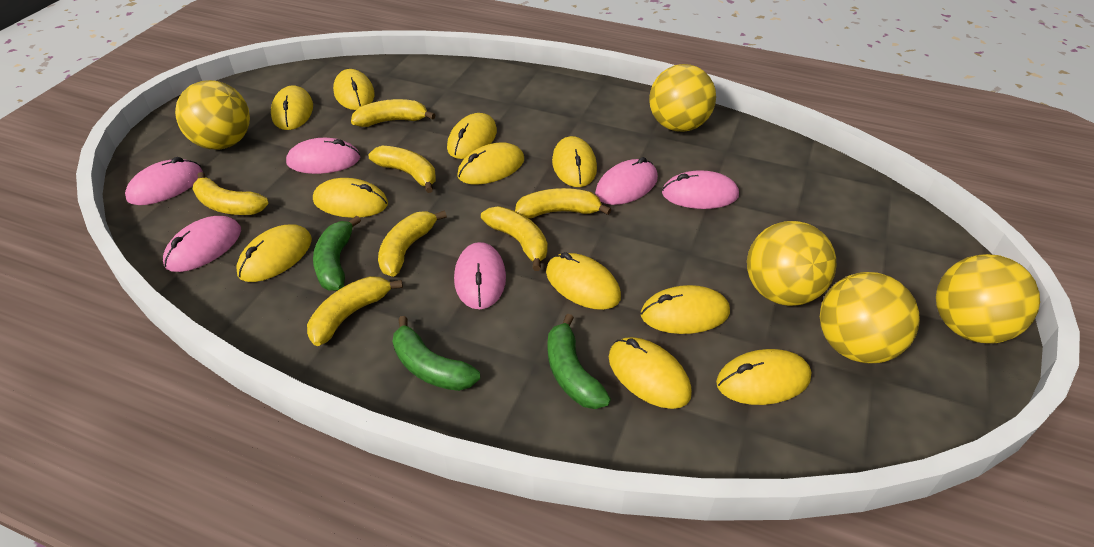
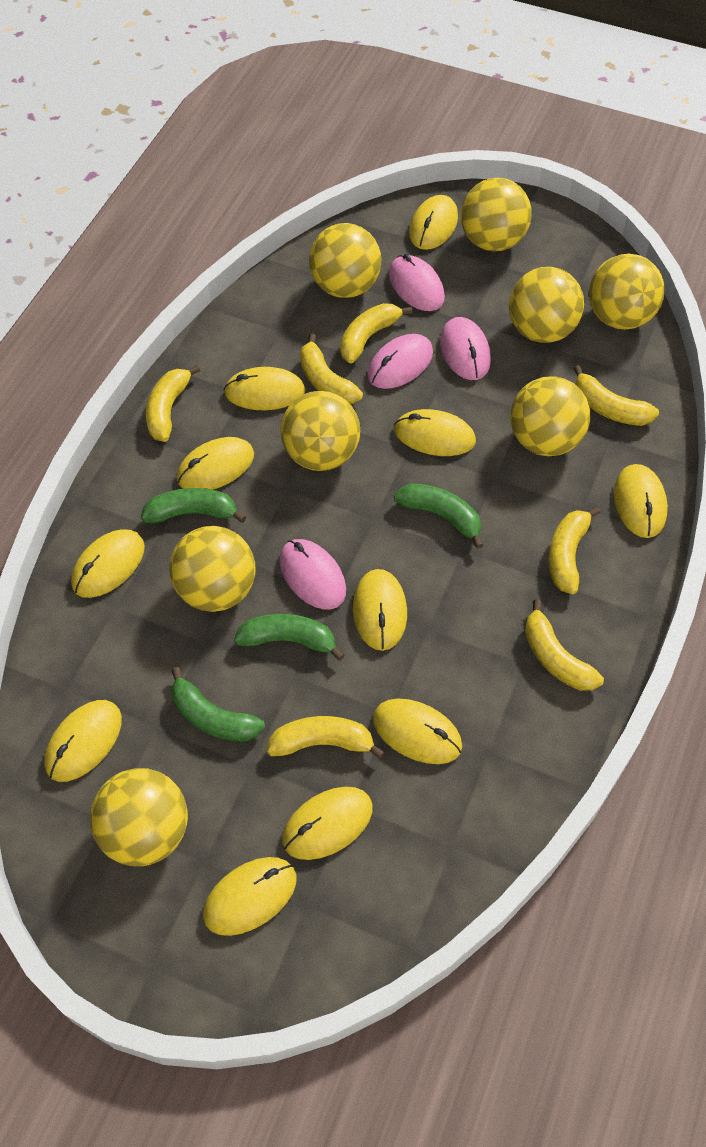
green banana: 3 -> 4
pink mouse: 6 -> 4
yellow ball: 5 -> 8

